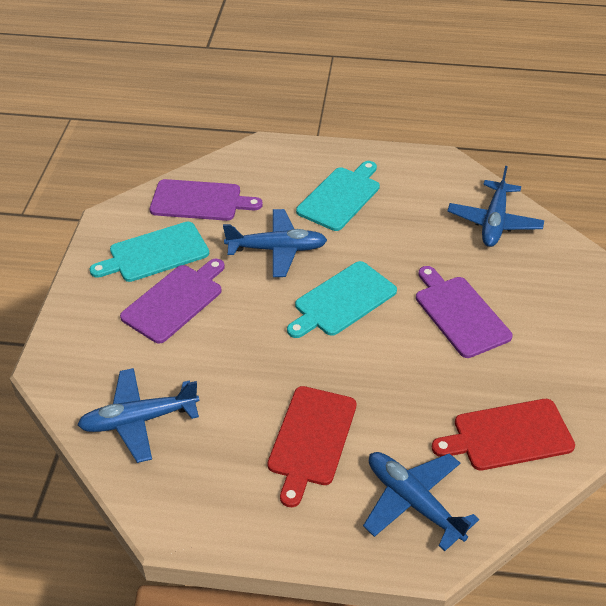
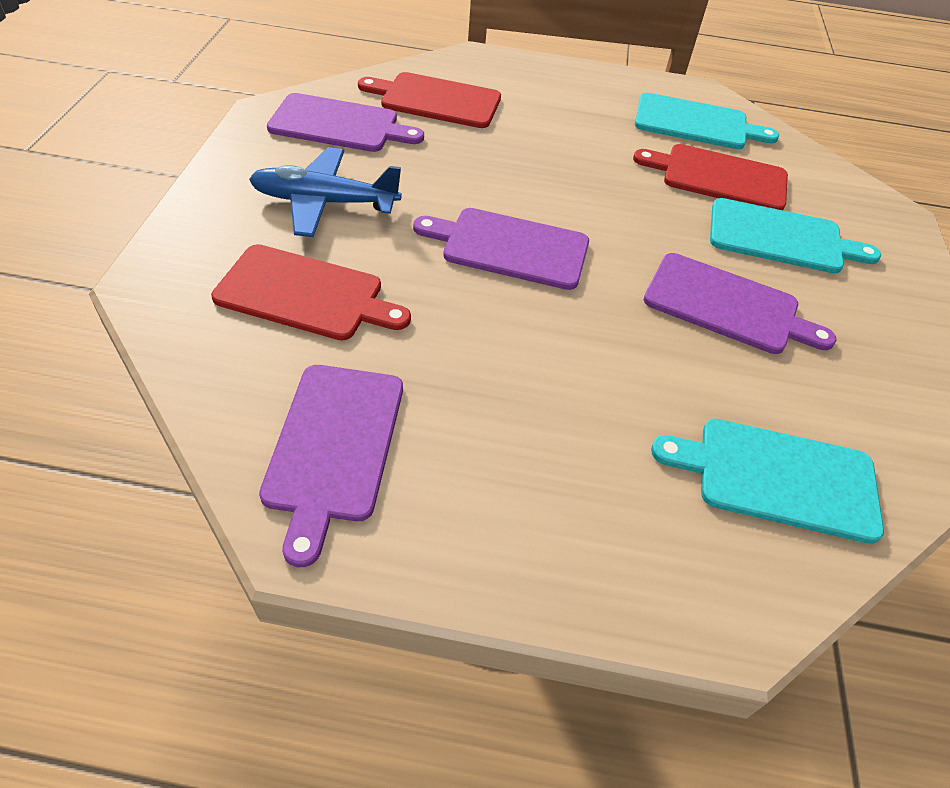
blue plane: 4 -> 1
purple cutting board: 3 -> 4
red cutting board: 2 -> 3

